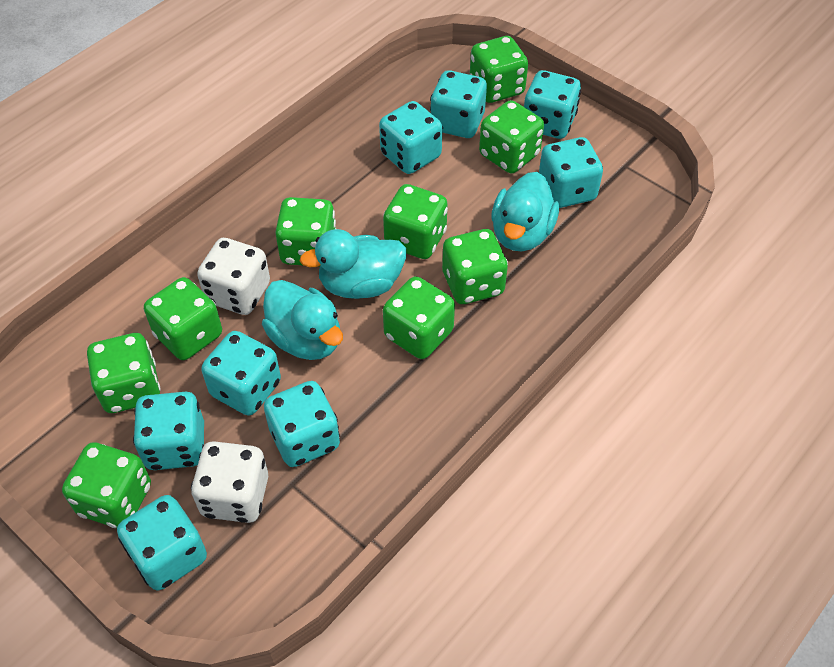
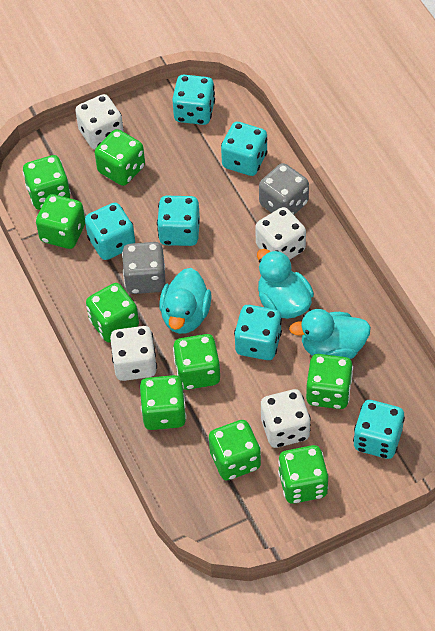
grey dice: 0 -> 2
turquoise dice: 8 -> 6
white dice: 2 -> 4

